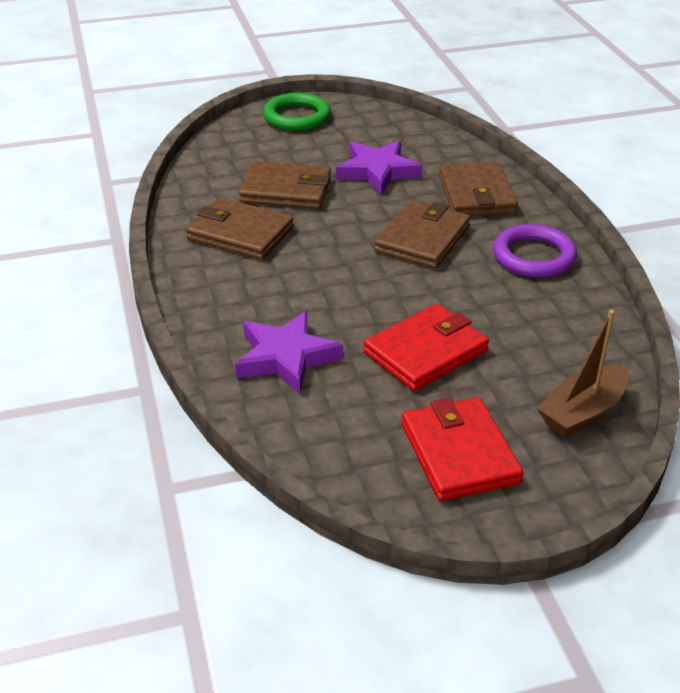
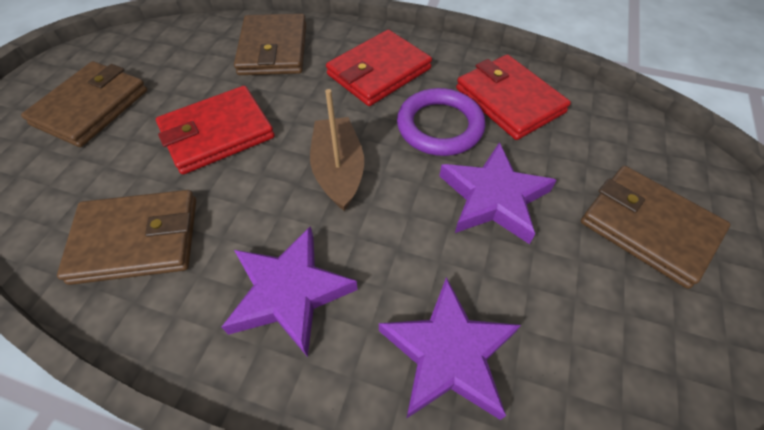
green ring: 1 -> 0
purple star: 2 -> 3
red wallet: 2 -> 3

